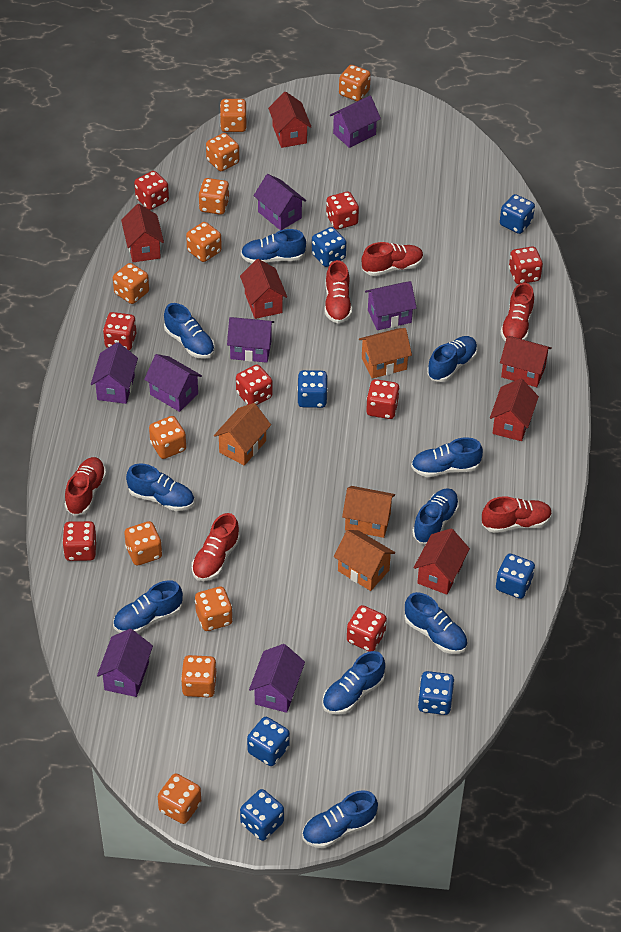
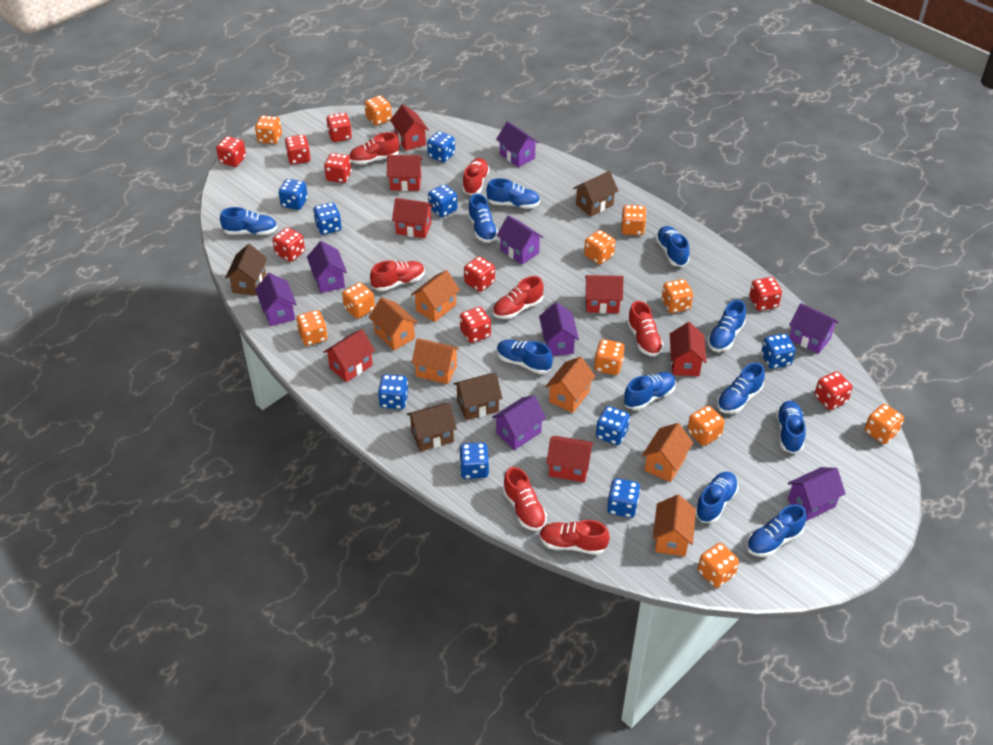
blue dice: 7 -> 9
blue shoe: 10 -> 11
brown house: 0 -> 4
orange house: 4 -> 6
red dice: 8 -> 9
red house: 6 -> 7
red shoe: 6 -> 7

